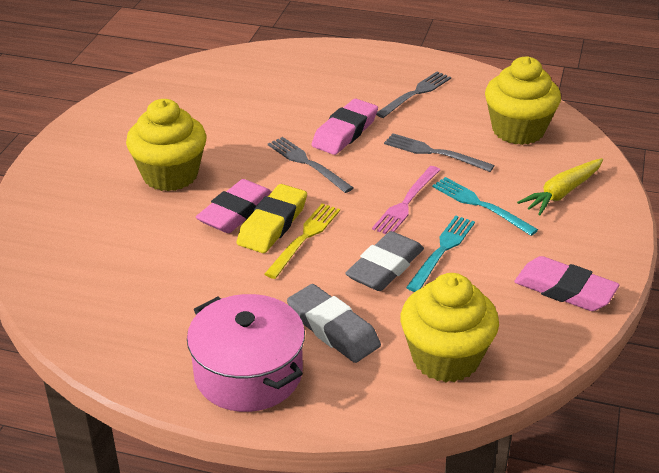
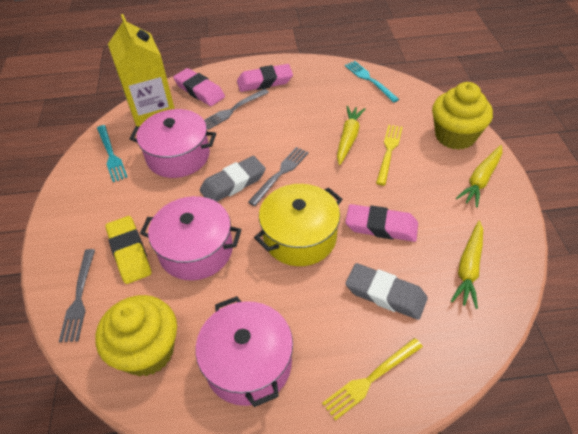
pink fork: 1 -> 0
pink pot: 1 -> 3
yellow carrot: 1 -> 3
yellow carton: 0 -> 1
yellow cupcake: 3 -> 2
yellow fork: 1 -> 2
yellow pot: 0 -> 1

